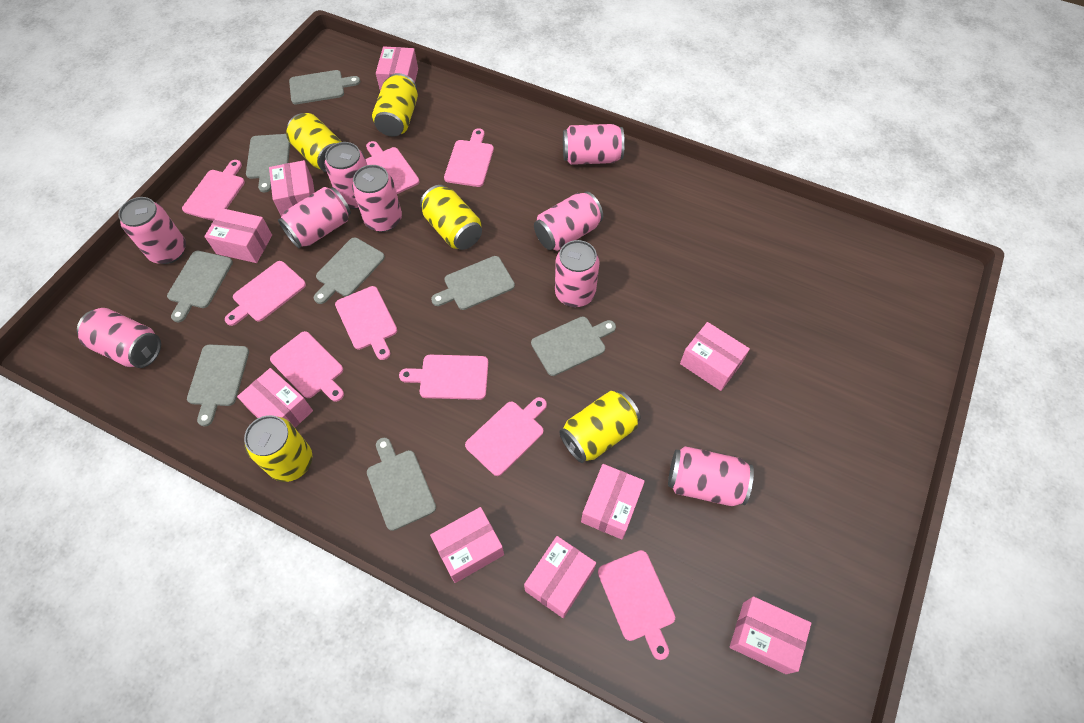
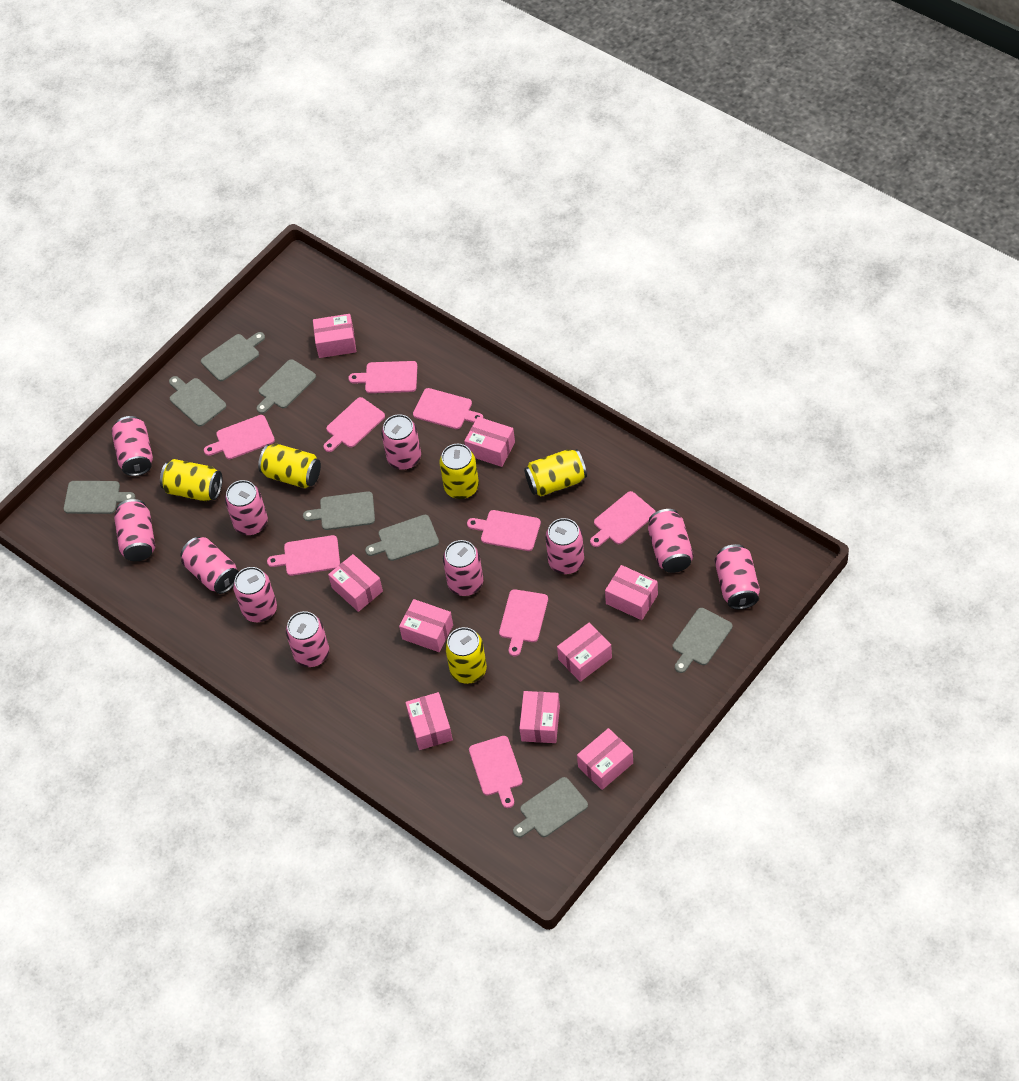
pink can: 9 -> 11

